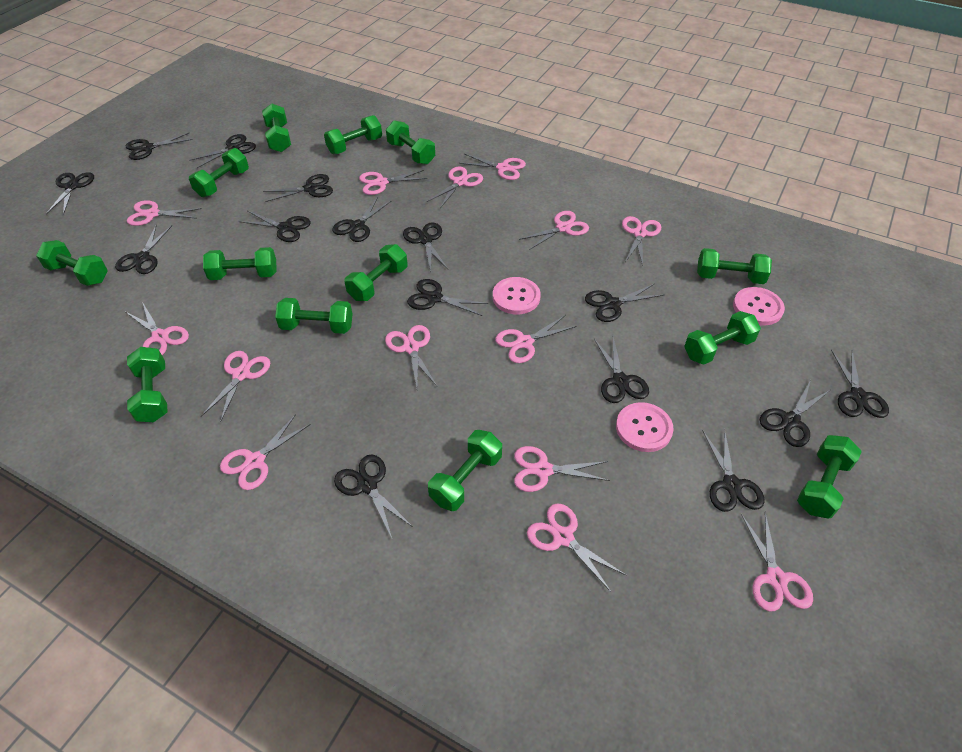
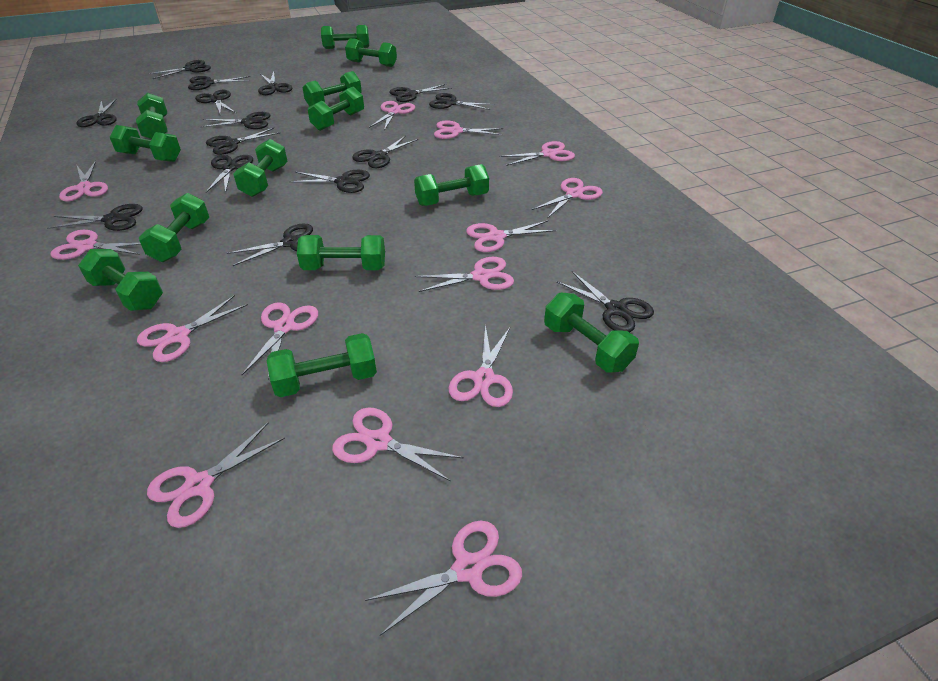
pink button: 3 -> 0

